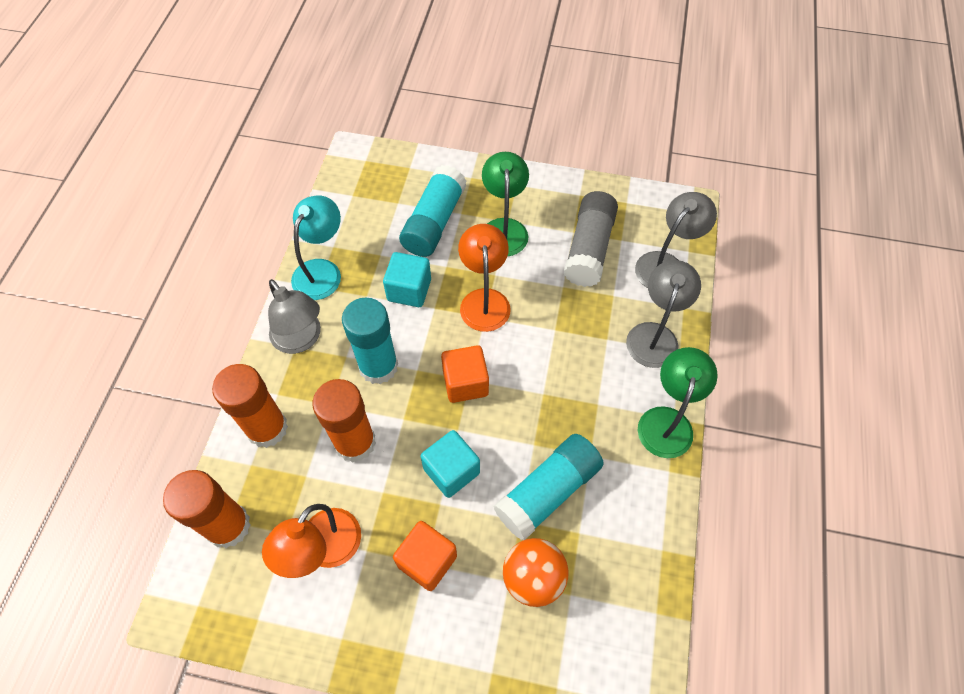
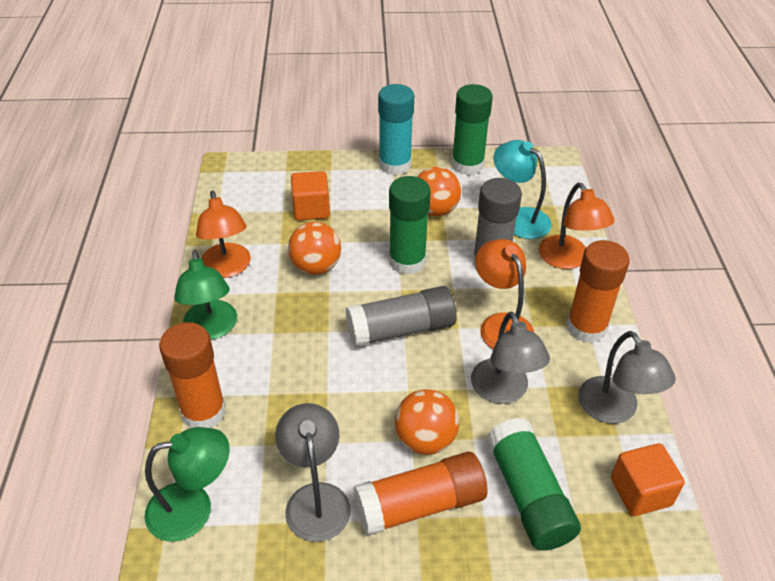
green glue stick: 0 -> 3
grey glue stick: 1 -> 2
orange ball: 1 -> 3
orange lamp: 2 -> 3
turquoise cube: 2 -> 0
turquoise glue stick: 3 -> 1

